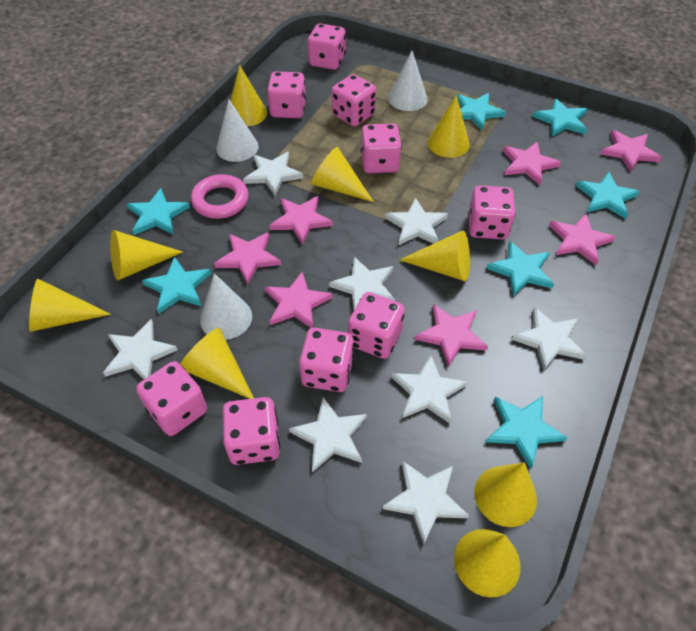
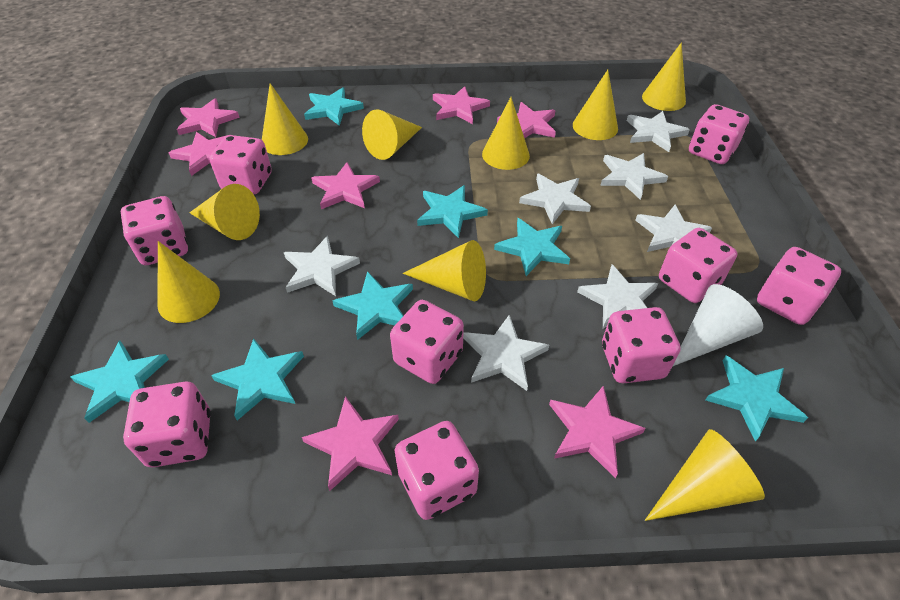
pink ring: 1 -> 0
white cone: 3 -> 1
white star: 8 -> 7

